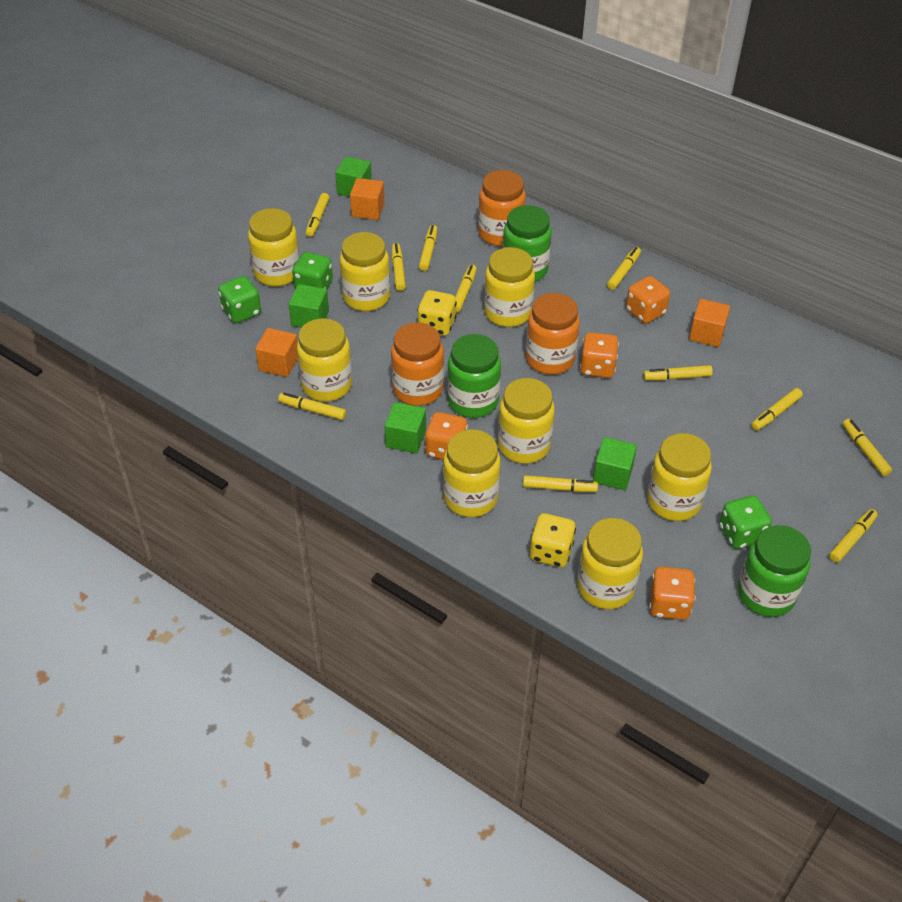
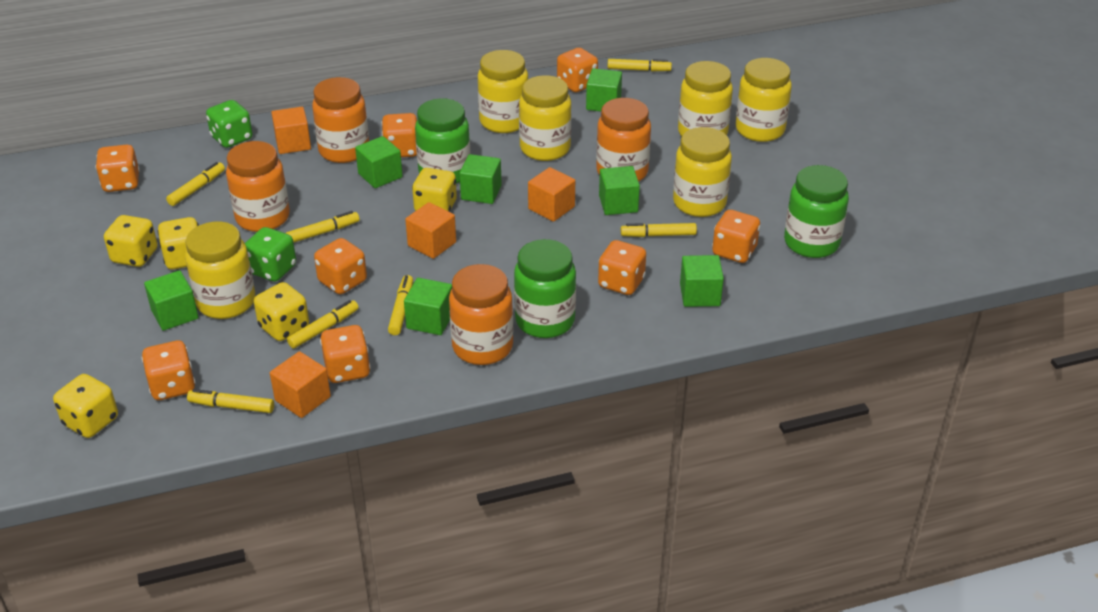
green cube: 4 -> 7
green dice: 3 -> 2
orange cube: 3 -> 4
orange dice: 4 -> 8
orange jar: 3 -> 4
yellow dice: 2 -> 5
yellow jar: 8 -> 6
yellow marker: 11 -> 7

